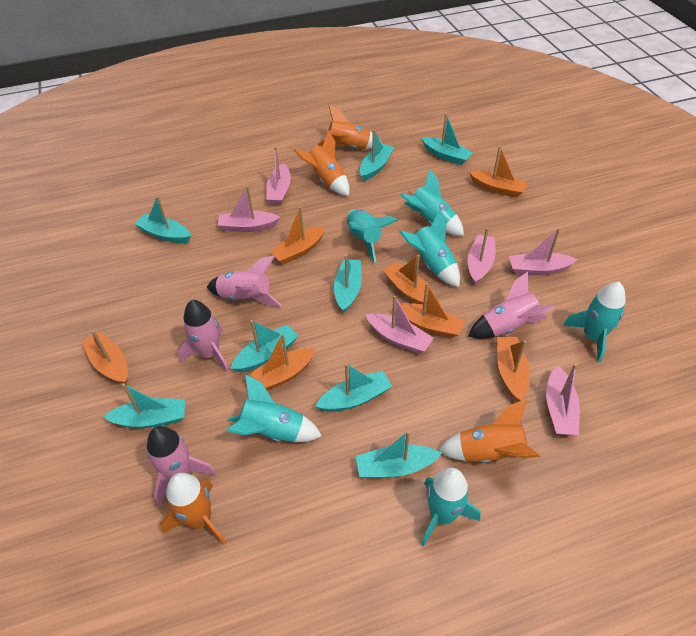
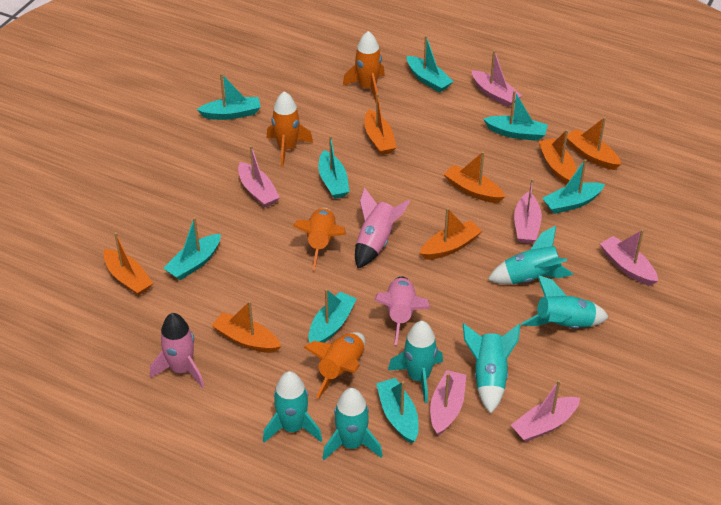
pink rocket: 4 -> 3

